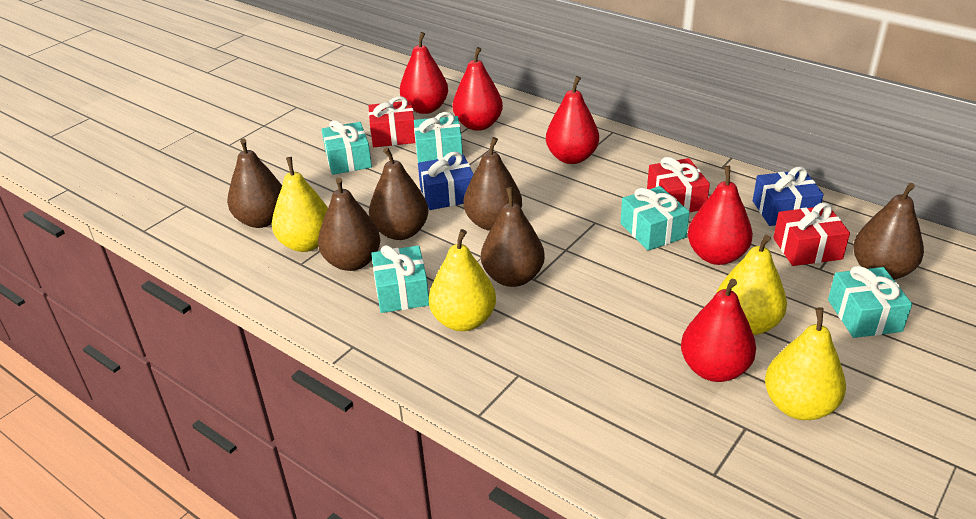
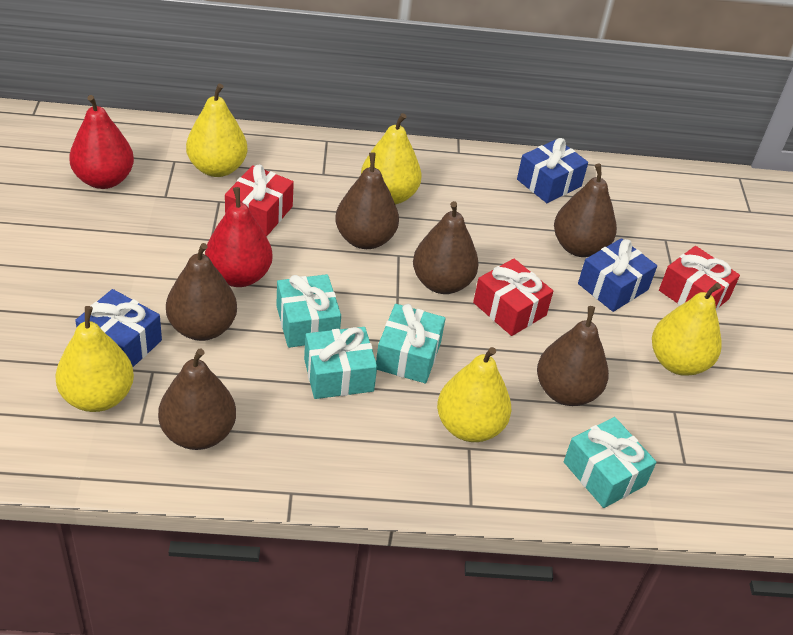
blue gift: 2 -> 3
red pear: 5 -> 2
turquoise gift: 5 -> 4
yellow pear: 4 -> 5

